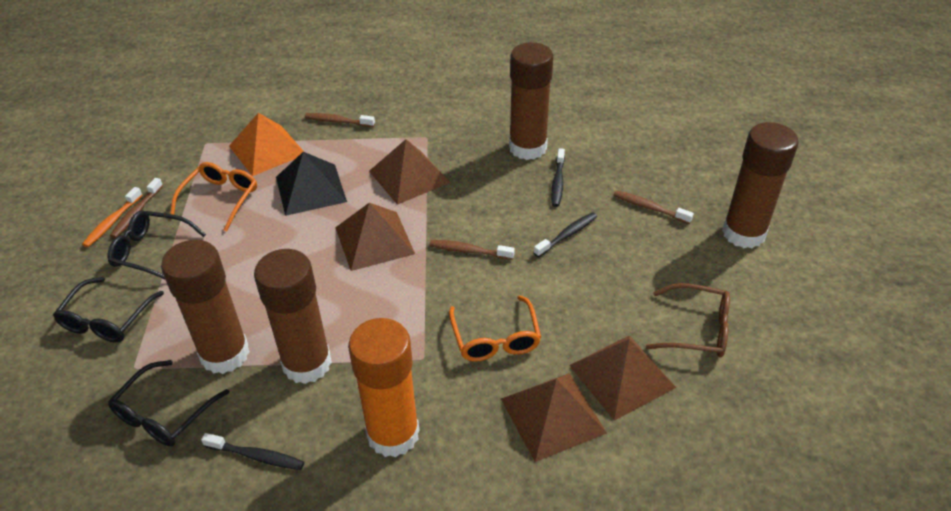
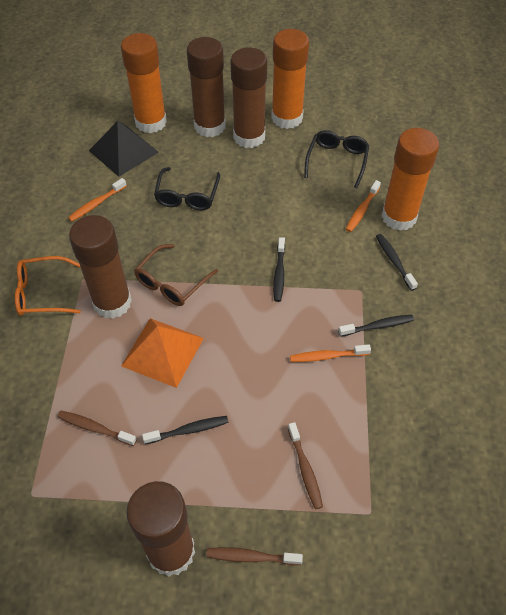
black glasses: 3 -> 2
black toothbrush: 3 -> 4
brown pyramid: 4 -> 0
brown toothbrush: 4 -> 3
orange glasses: 2 -> 1
orange glue stick: 1 -> 3
orange toothbrush: 1 -> 3

